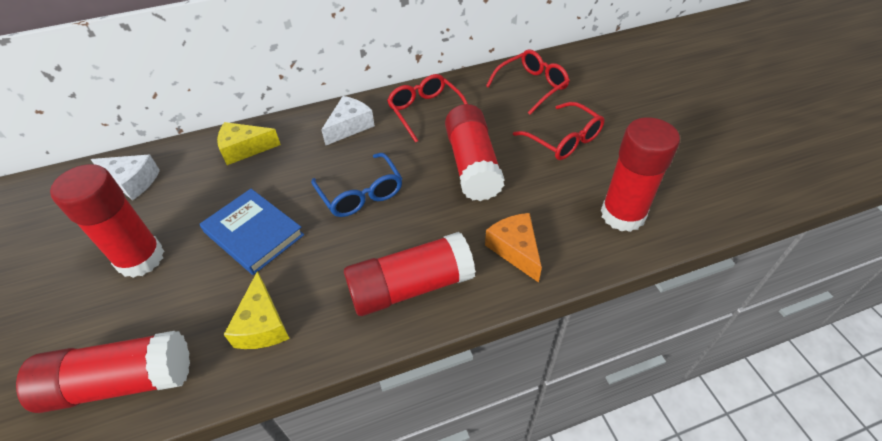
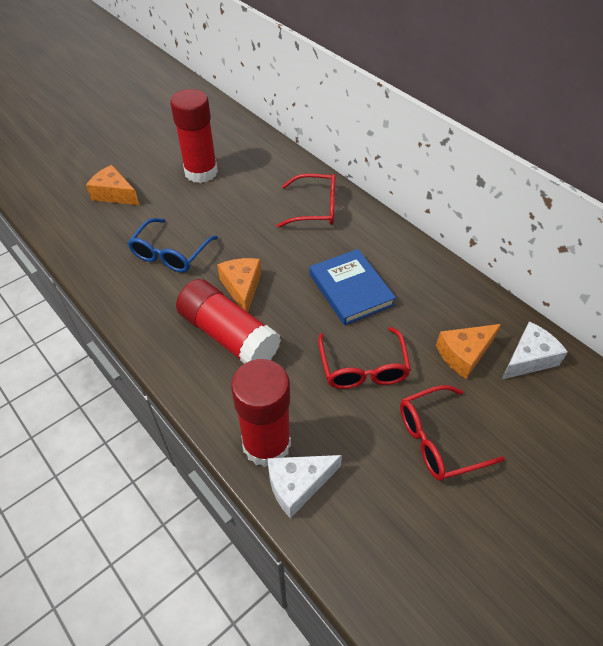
orange cheese: 1 -> 3
red glue stick: 5 -> 3
yellow cheese: 2 -> 0

